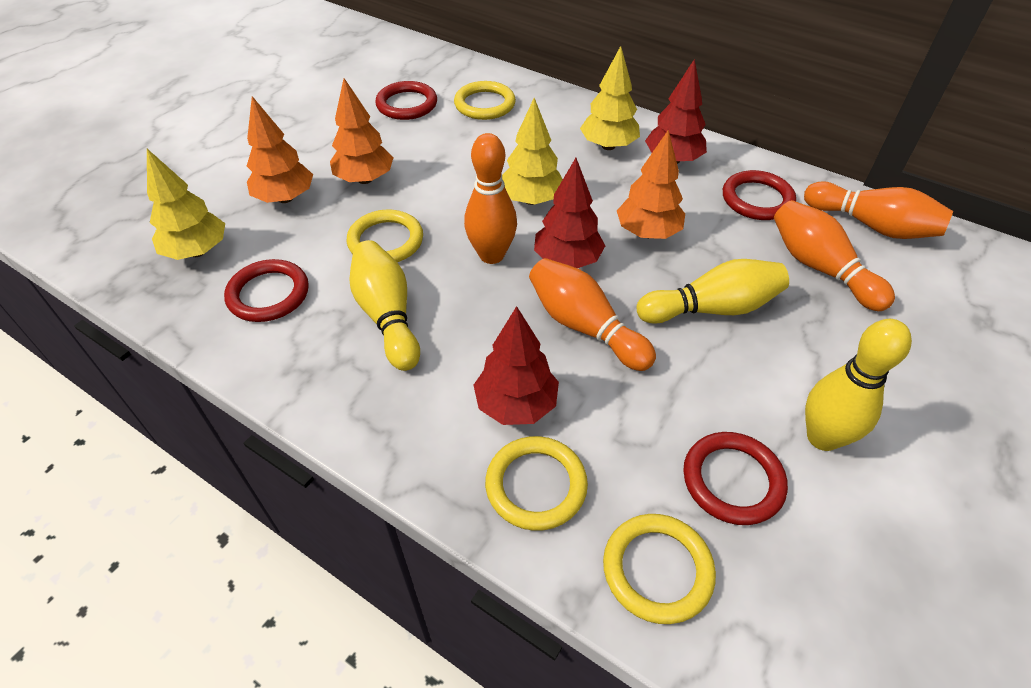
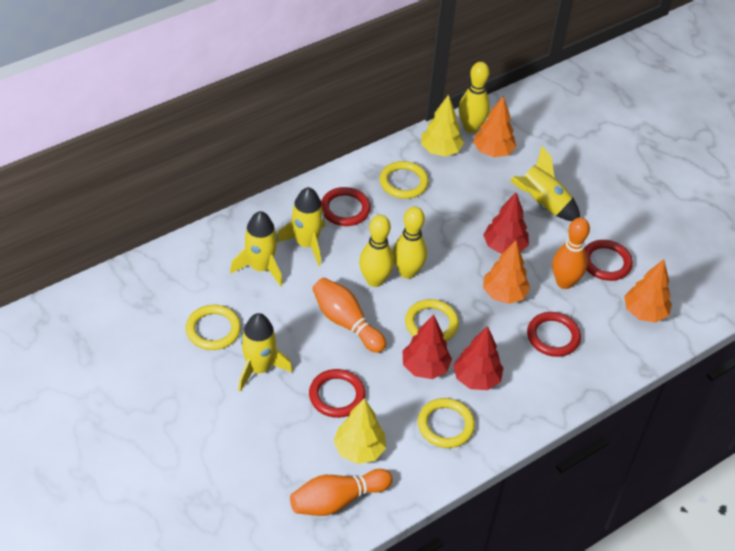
orange bowling pin: 4 -> 3
yellow rocket: 0 -> 4
yellow tree: 3 -> 2

